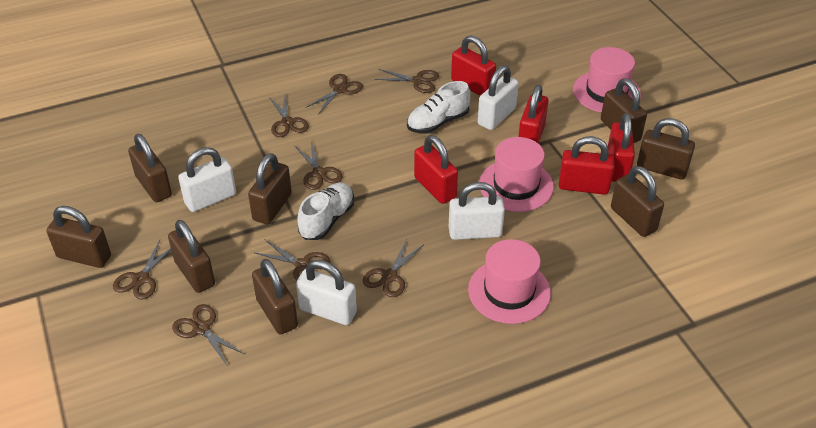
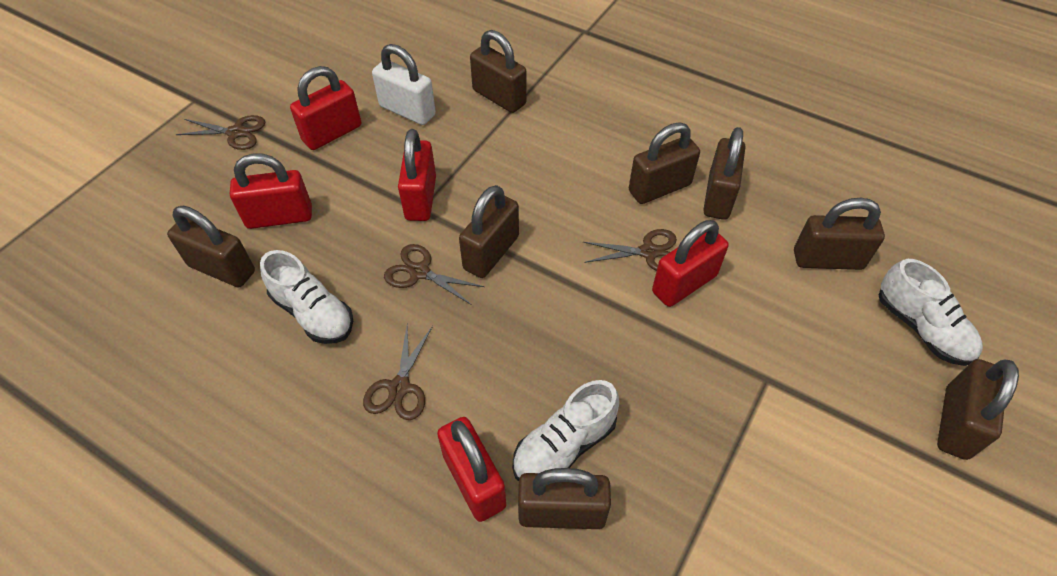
brown scissors: 8 -> 4
pink hat: 3 -> 0
white padlock: 4 -> 1
white shoe: 2 -> 3

